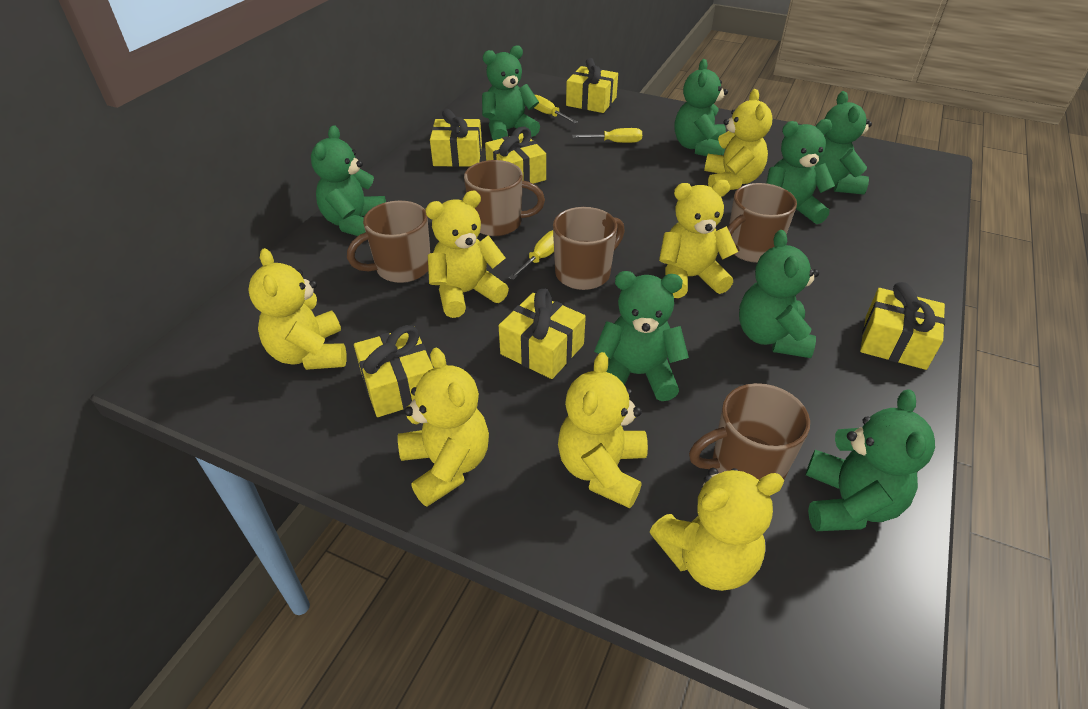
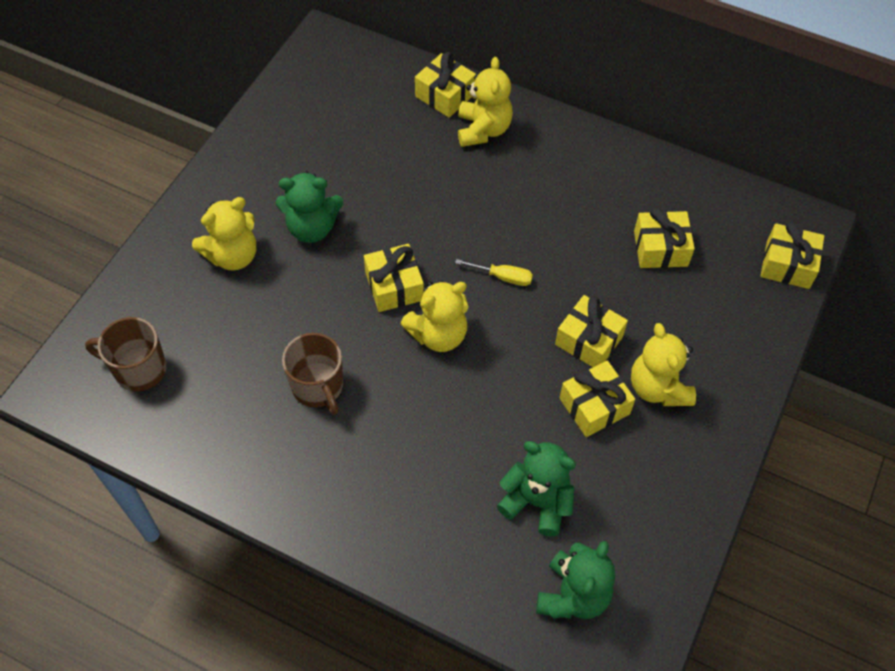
brown mug: 5 -> 2
green teddy bear: 8 -> 3
yellow screwdriver: 3 -> 1
yellow teddy bear: 7 -> 4

